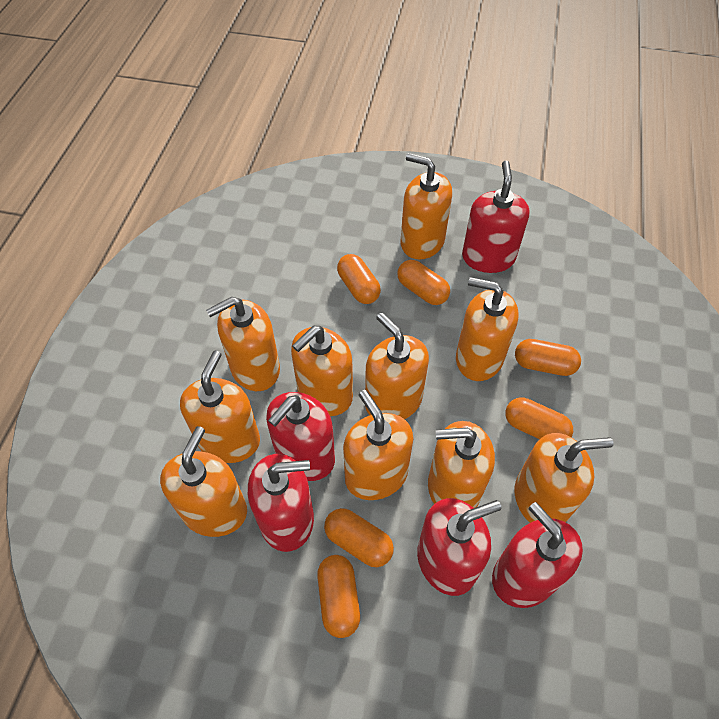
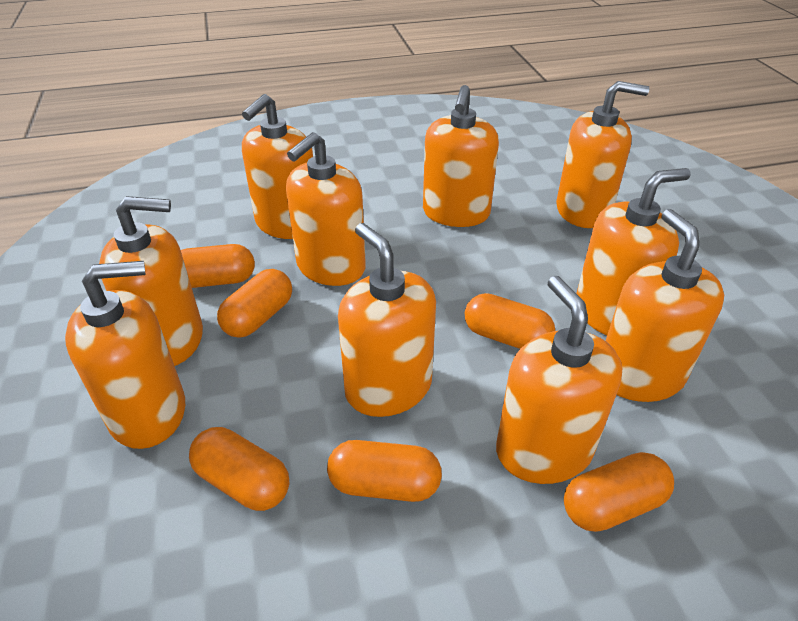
red soap dispenser: 5 -> 0

